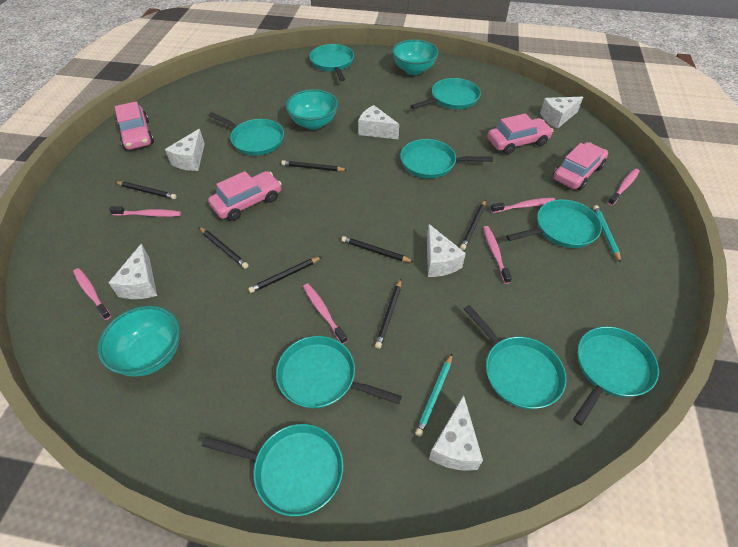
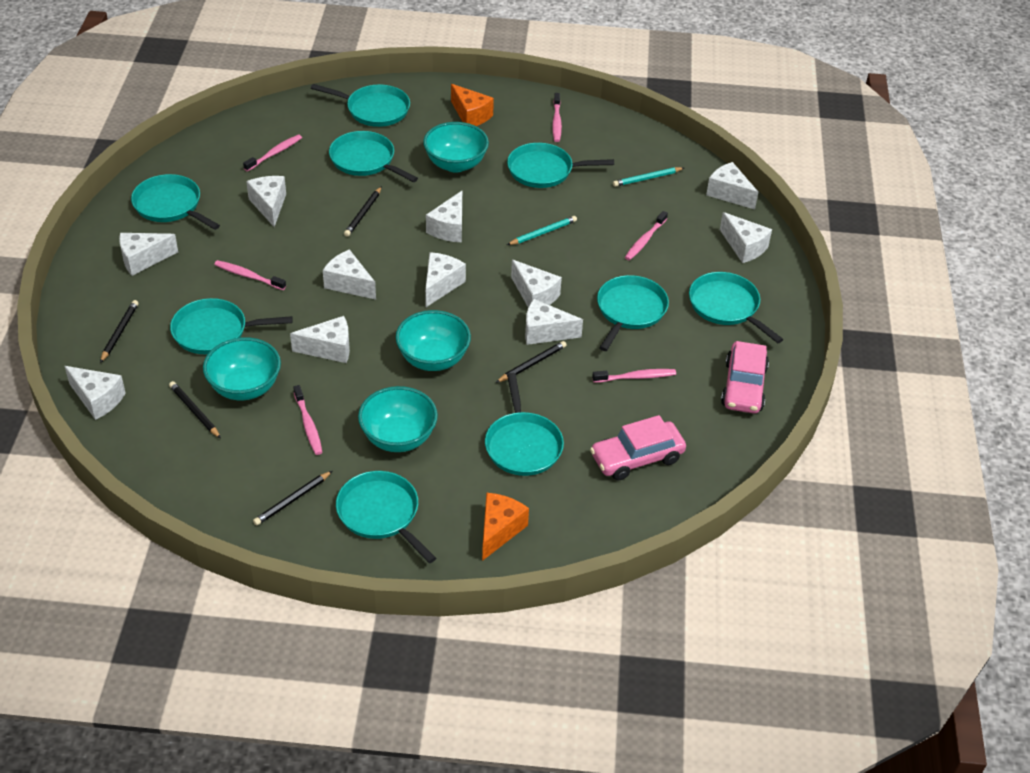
black pencil: 7 -> 5
orange cheese: 0 -> 2
pink car: 4 -> 2
turquoise bowl: 3 -> 4
white cheese: 6 -> 11

